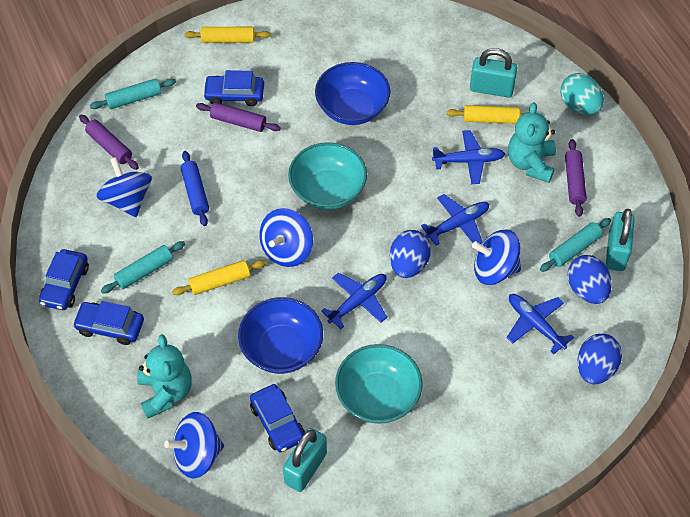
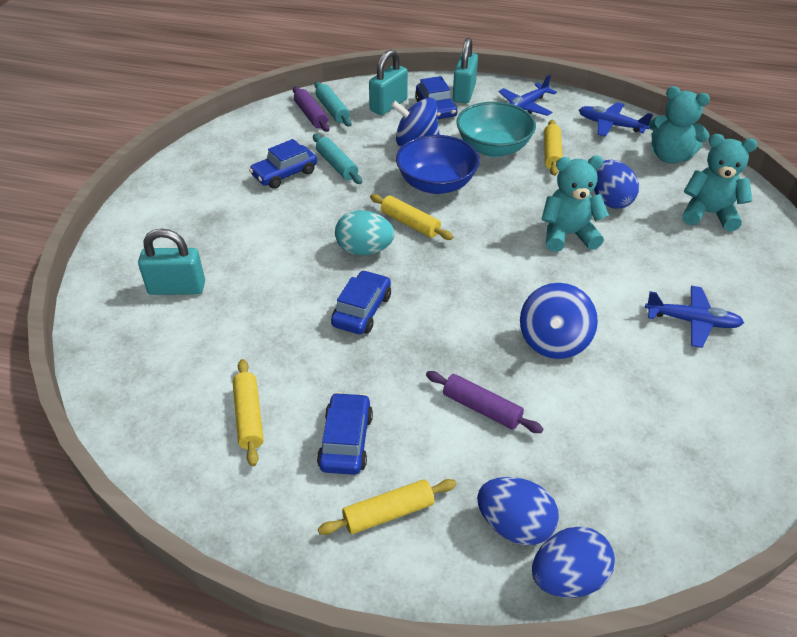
blue bowl: 2 -> 1
blue plane: 4 -> 3
blue rolling pin: 1 -> 0
blue spinning top: 4 -> 2
purple rolling pin: 3 -> 2
turquoise bowl: 2 -> 1
turquoise rolling pin: 3 -> 2
turquoise teddy bear: 2 -> 3
yellow rolling pin: 3 -> 4

